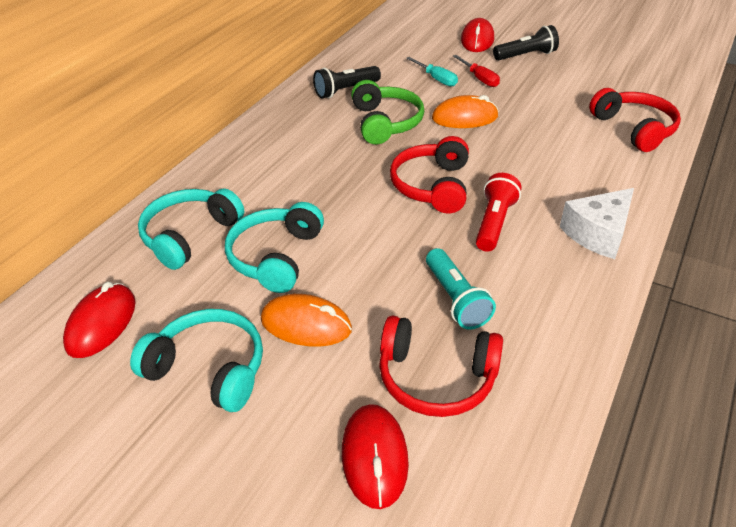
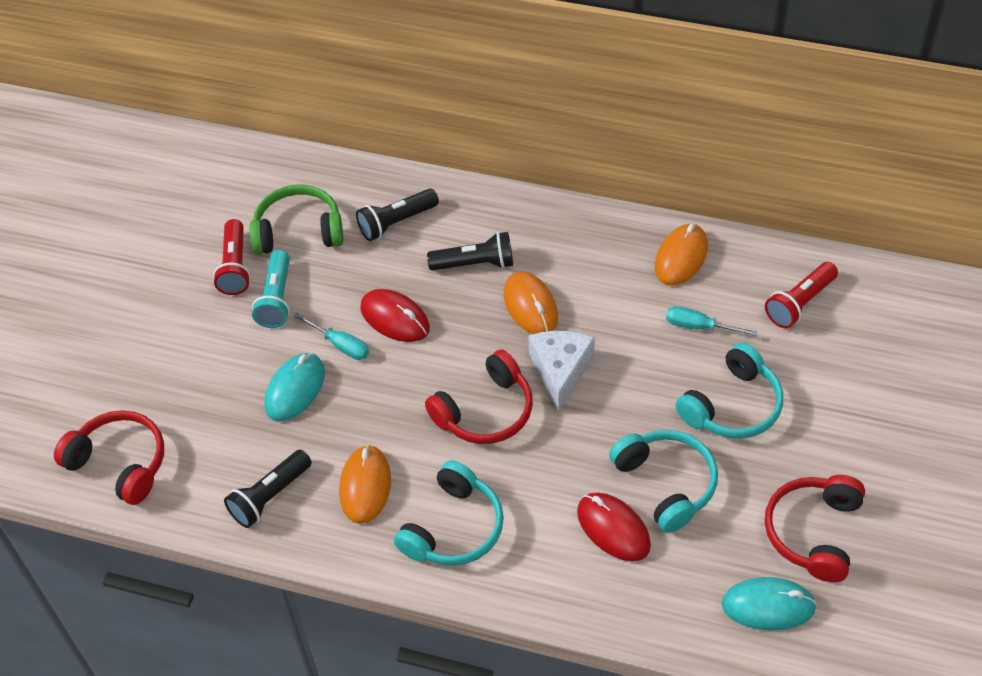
black flashlight: 2 -> 3
orange mouse: 2 -> 3
red flashlight: 1 -> 2
red mouse: 3 -> 2
red screwdriver: 1 -> 0
turquoise mouse: 0 -> 2
turquoise screwdriver: 1 -> 2

